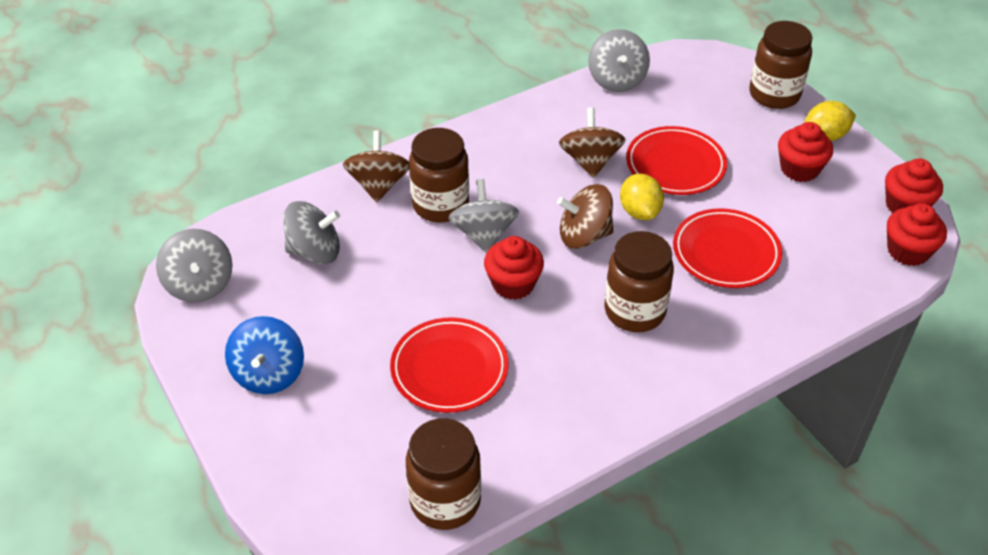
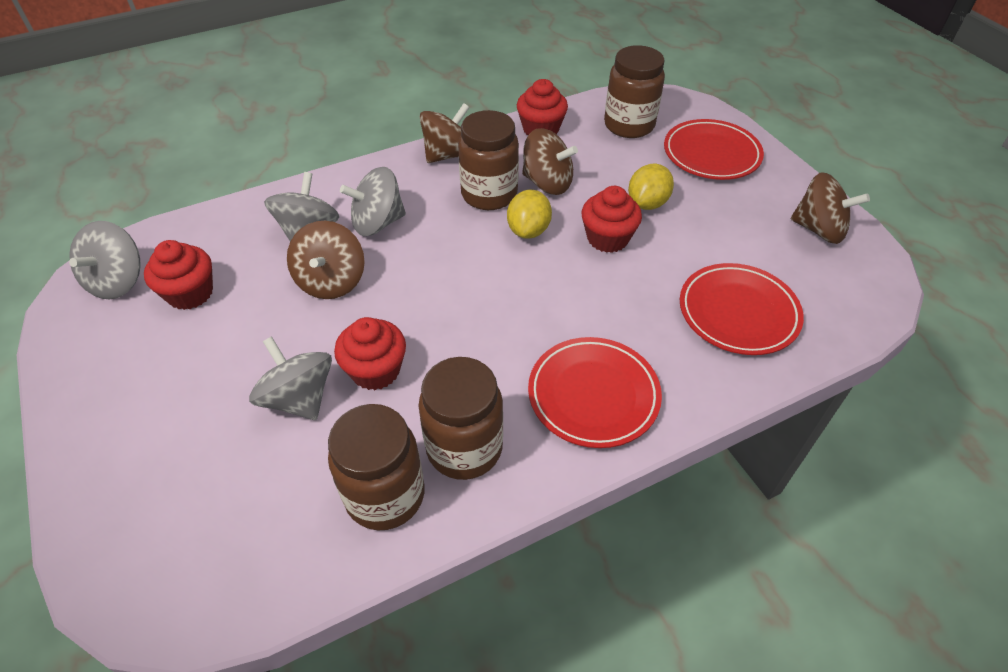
blue spinning top: 1 -> 0
brown spinning top: 3 -> 4

